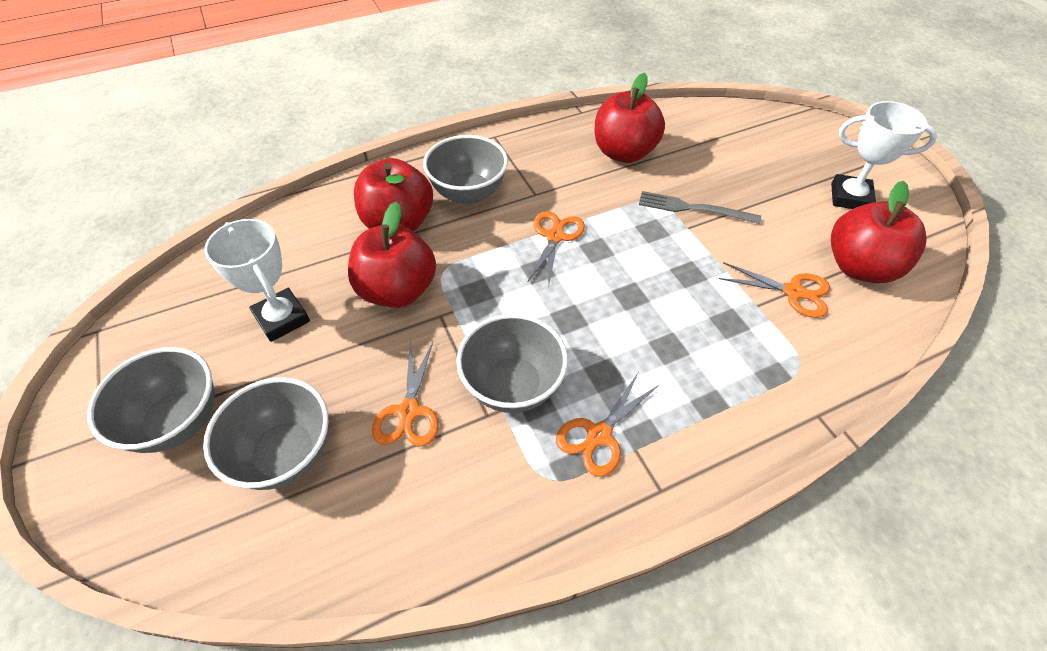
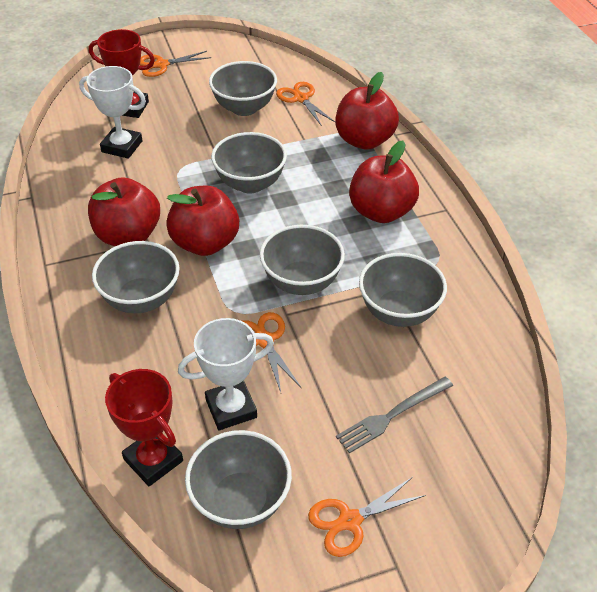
grey bowl: 4 -> 6
red trophy: 0 -> 2

